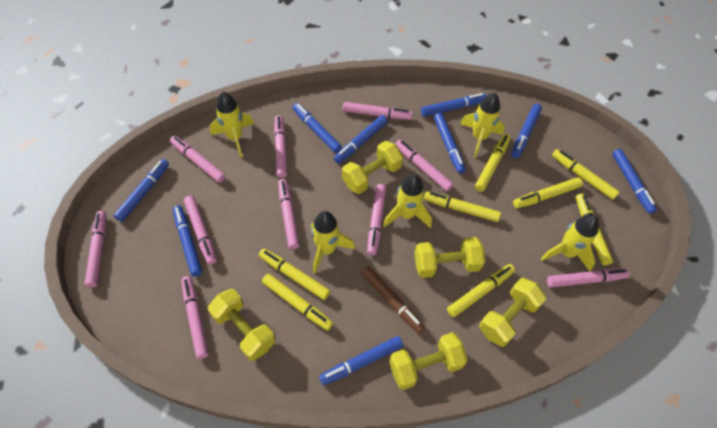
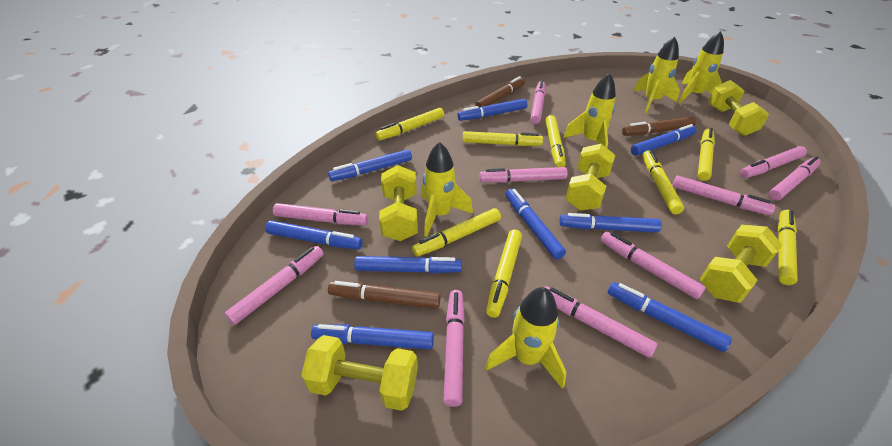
brown marker: 1 -> 3

